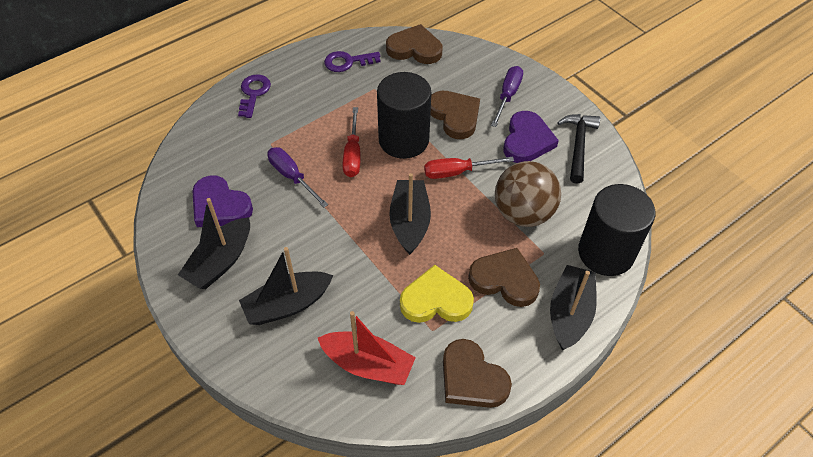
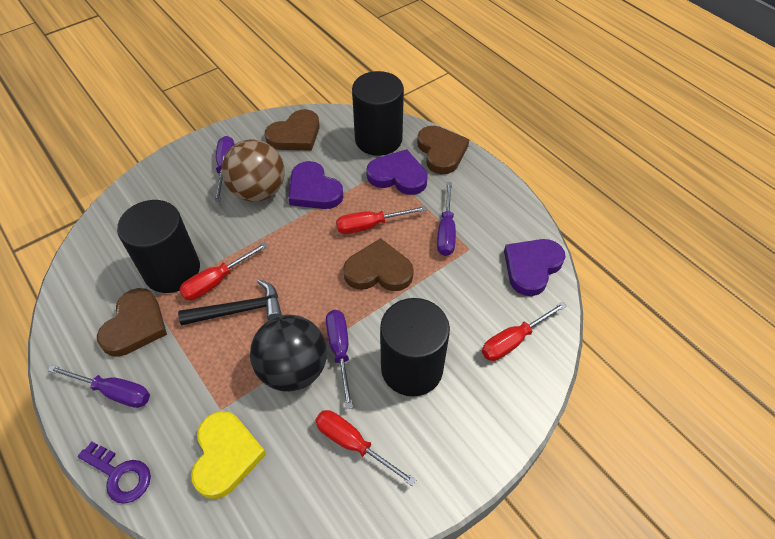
black ball: 0 -> 1
black boat: 4 -> 0
black cylinder: 2 -> 3
purple heart: 2 -> 3
purple key: 2 -> 1
purple screwdriver: 2 -> 4
red boat: 1 -> 0
red screwdriver: 2 -> 4

